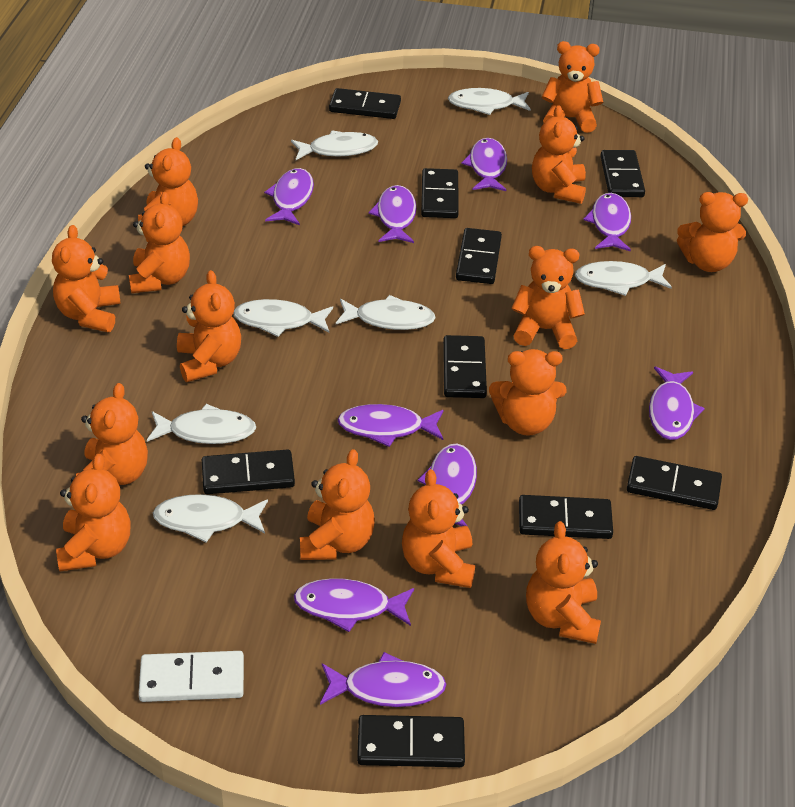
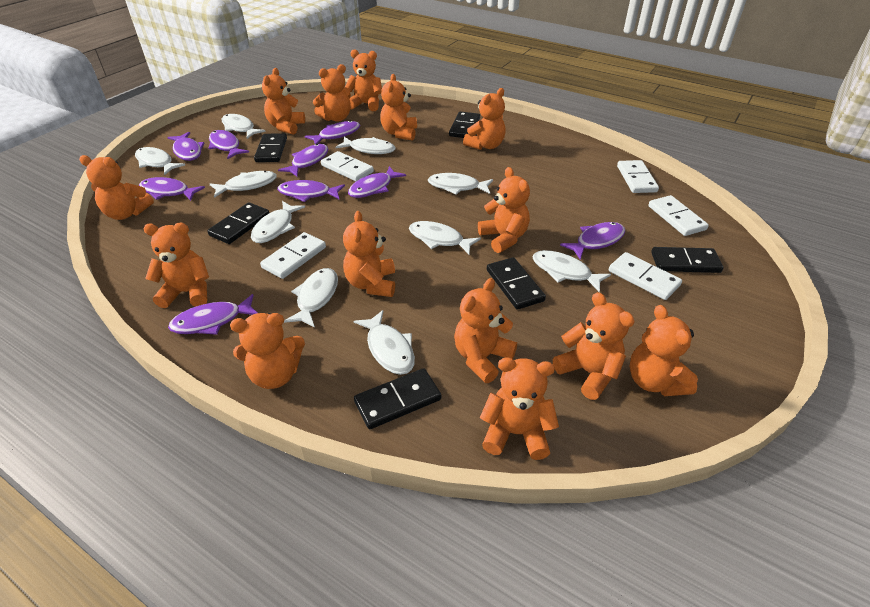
black domino: 9 -> 6
white domino: 1 -> 5
white fish: 7 -> 10

